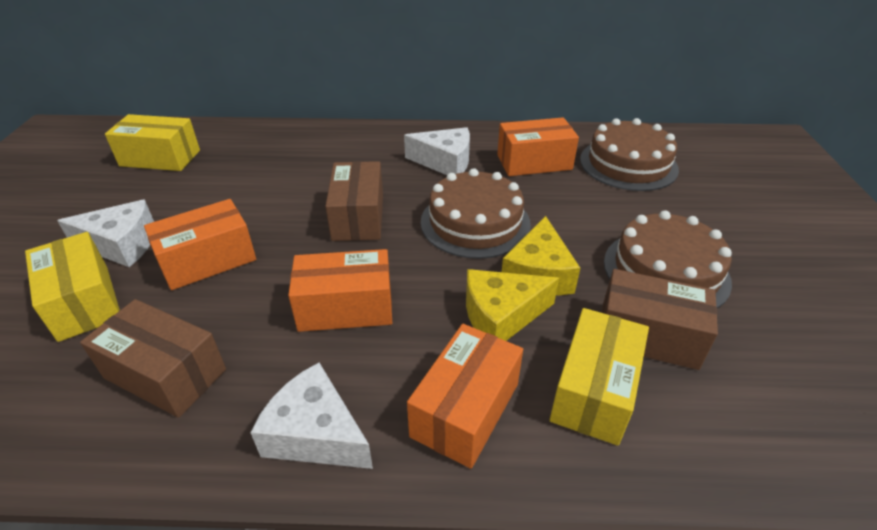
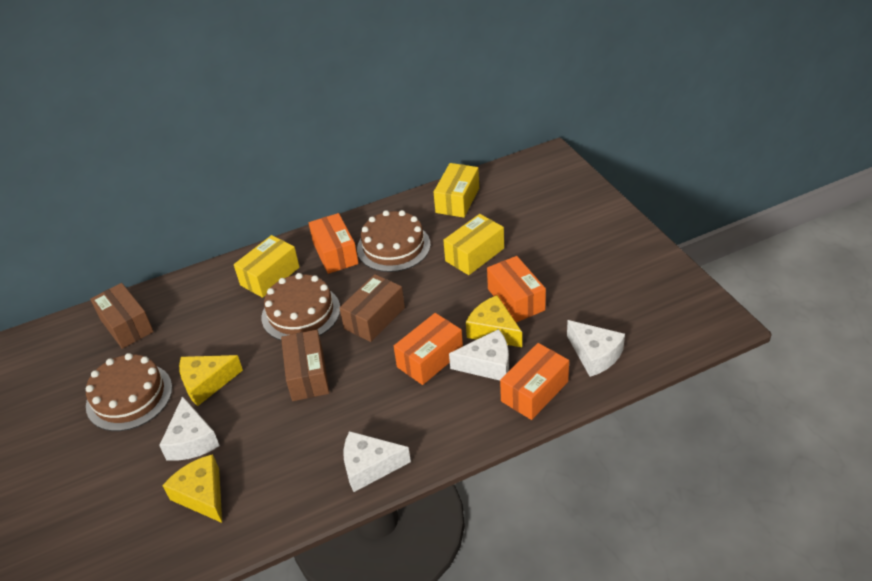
white cheese: 3 -> 4
yellow cheese: 2 -> 3

